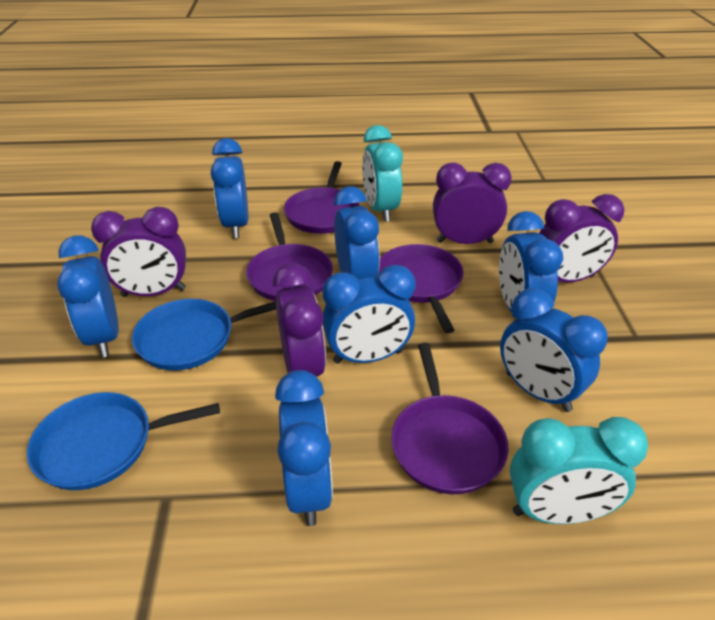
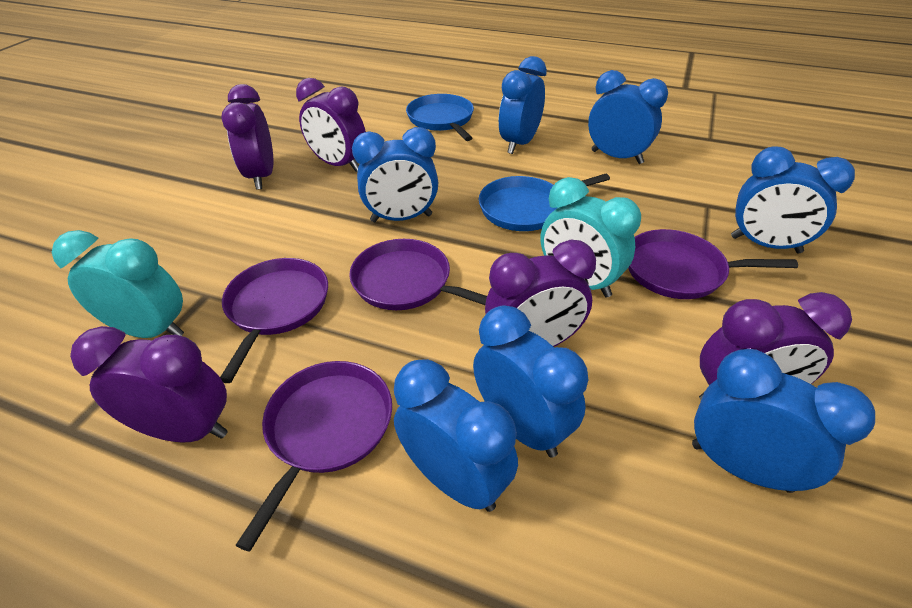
purple clock: 4 -> 5

